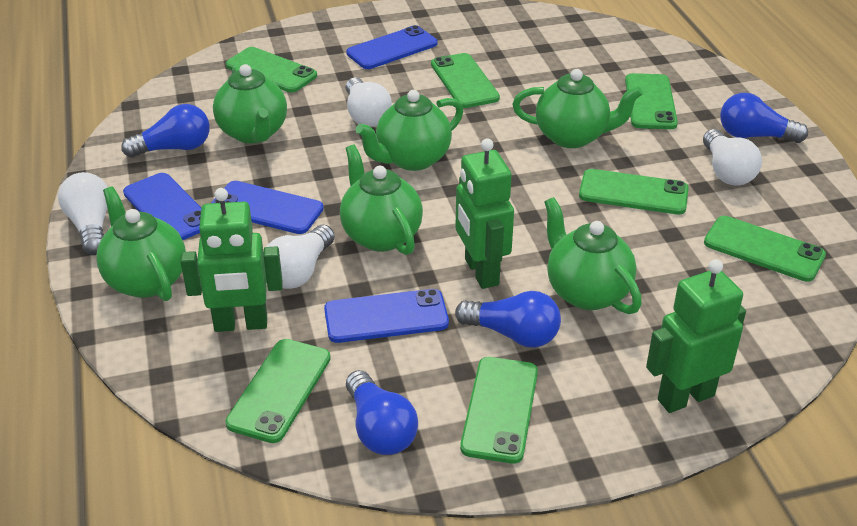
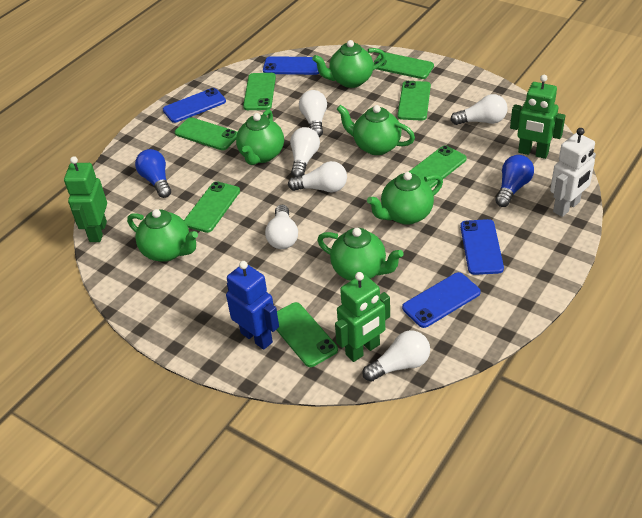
blue light bulb: 4 -> 2
blue robot: 0 -> 1
white light bulb: 4 -> 6
white robot: 0 -> 1

